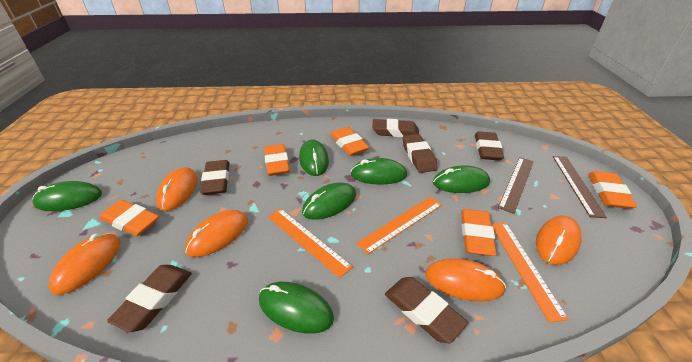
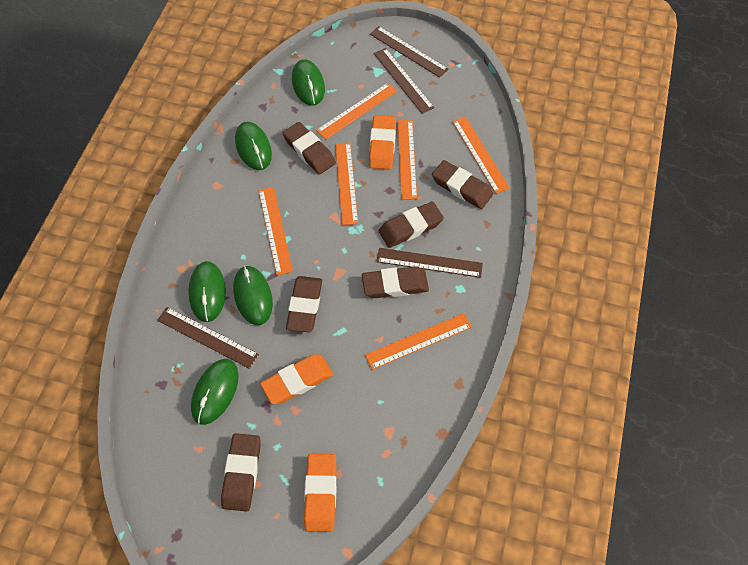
brown ruler: 2 -> 4
green mouse: 6 -> 5
orange eraser: 5 -> 3
orange mouse: 5 -> 0
orange ruler: 3 -> 6

